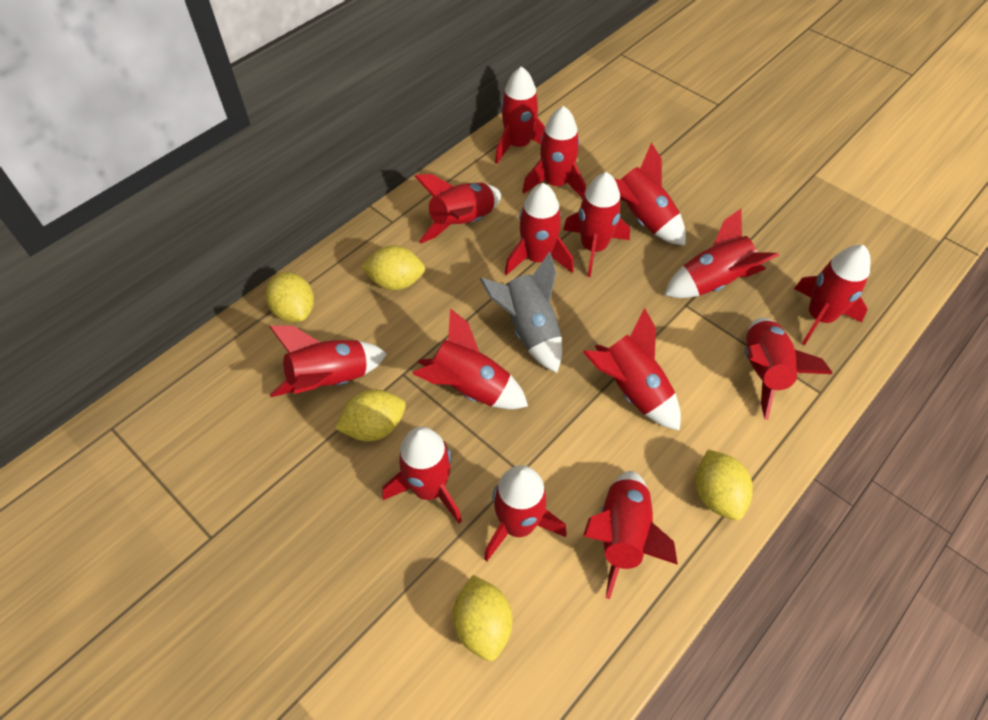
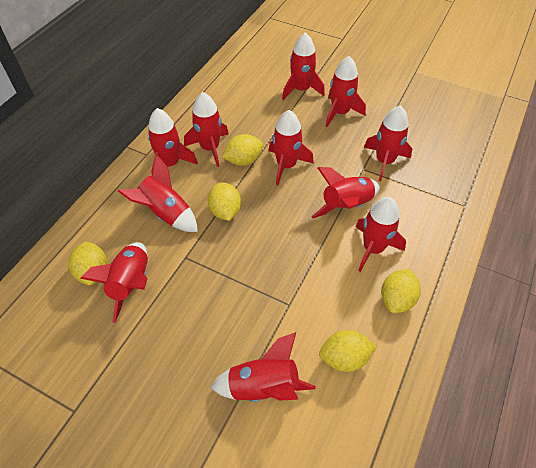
grey rocket: 1 -> 0
red rocket: 15 -> 11

